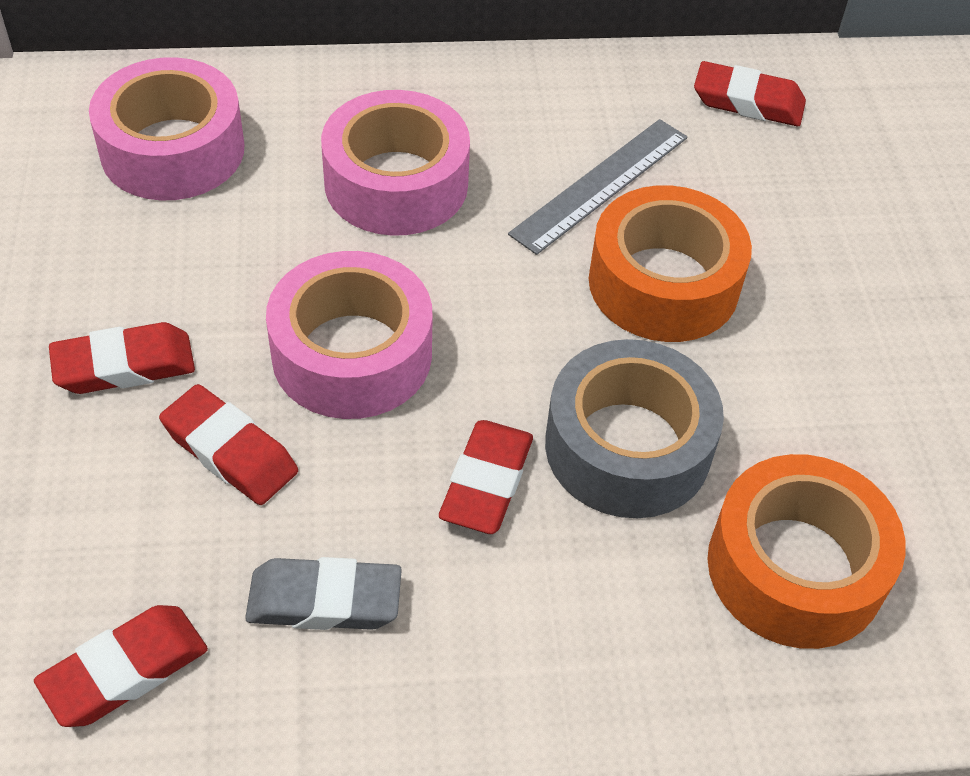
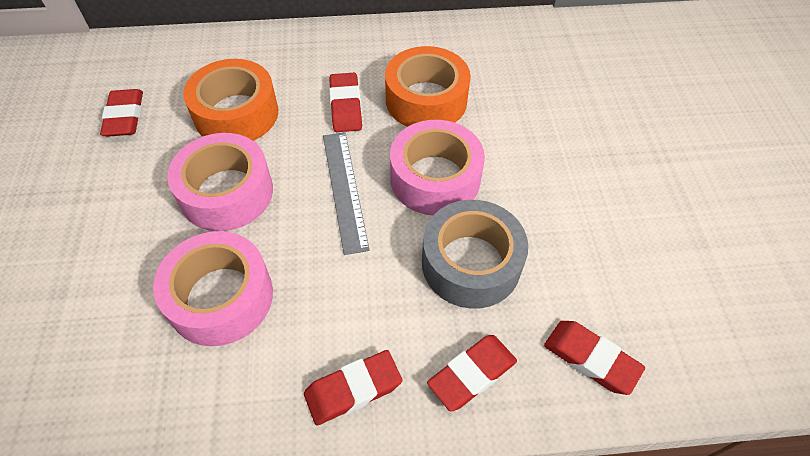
grey eraser: 1 -> 0

